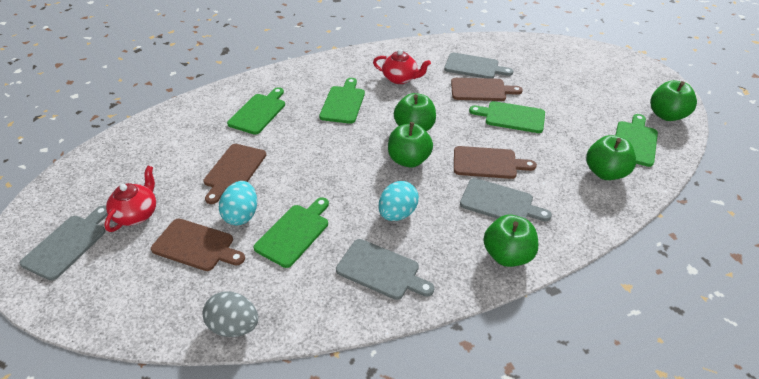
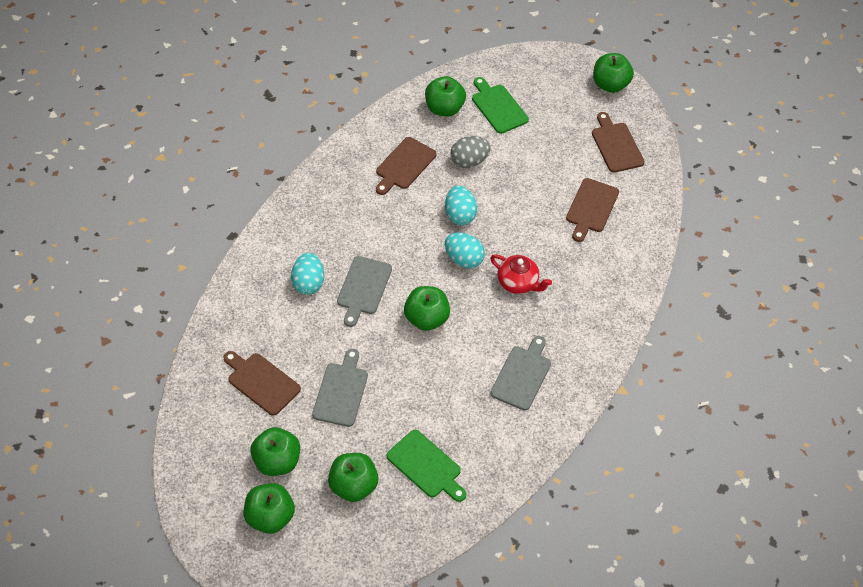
green apple: 5 -> 6
green cutting board: 5 -> 2
grey cutting board: 4 -> 3
red teapot: 2 -> 1
turquoise egg: 2 -> 3

